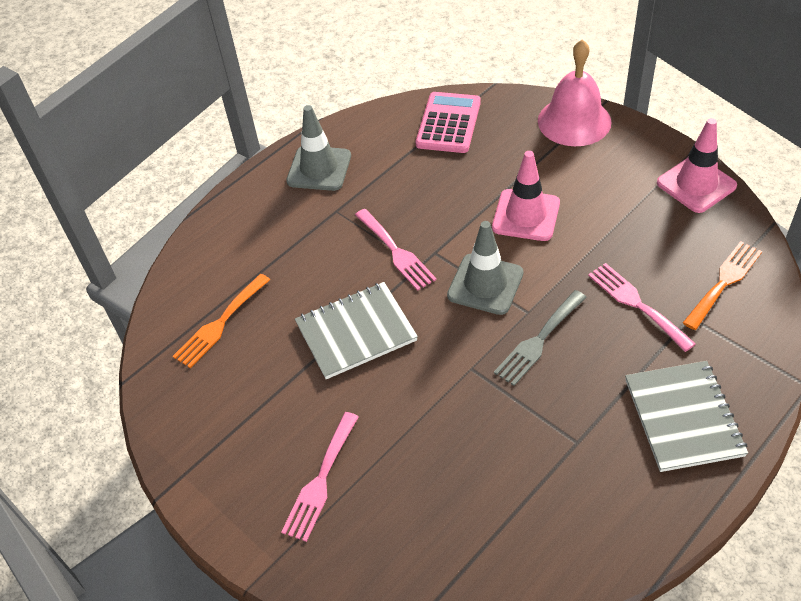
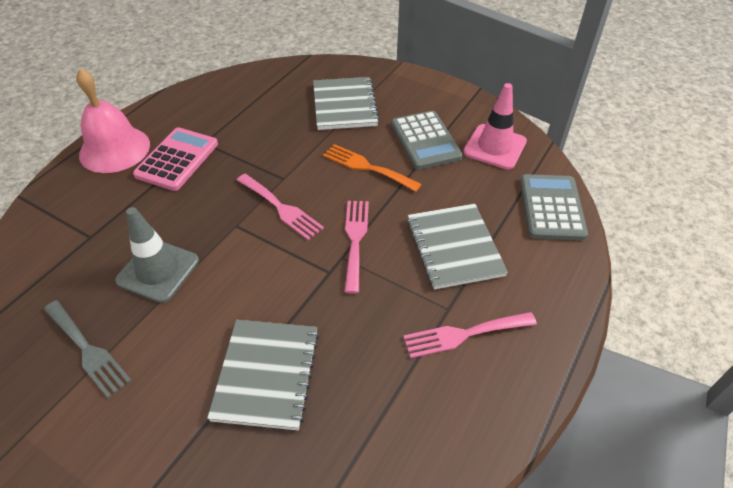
grey calculator: 0 -> 2
grey notebook: 2 -> 3
grey traffic cone: 2 -> 1
orange fork: 2 -> 1
pink traffic cone: 2 -> 1

